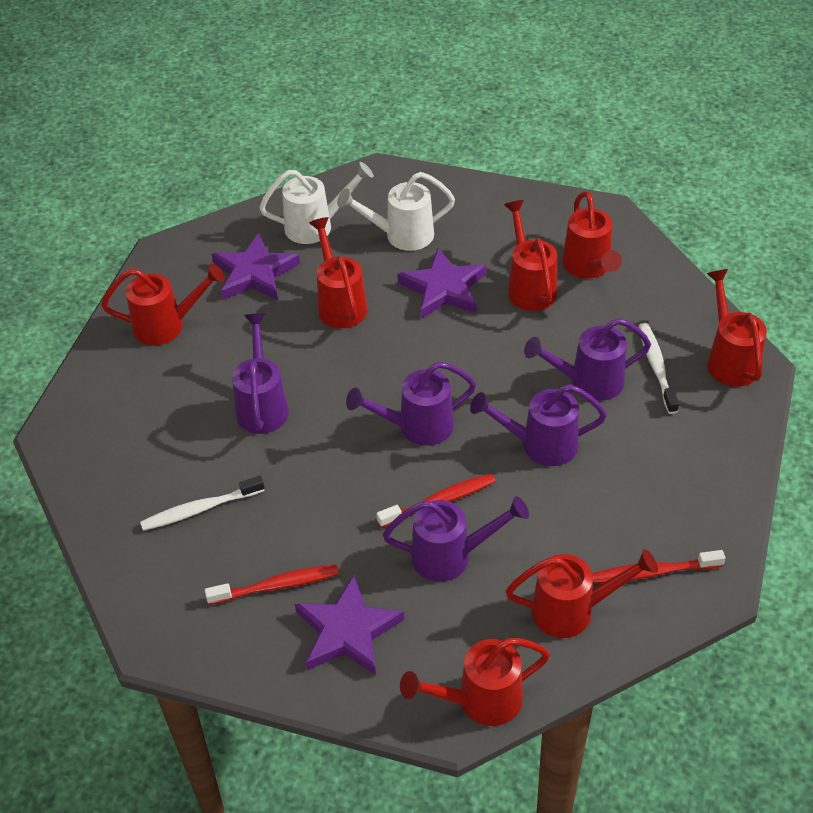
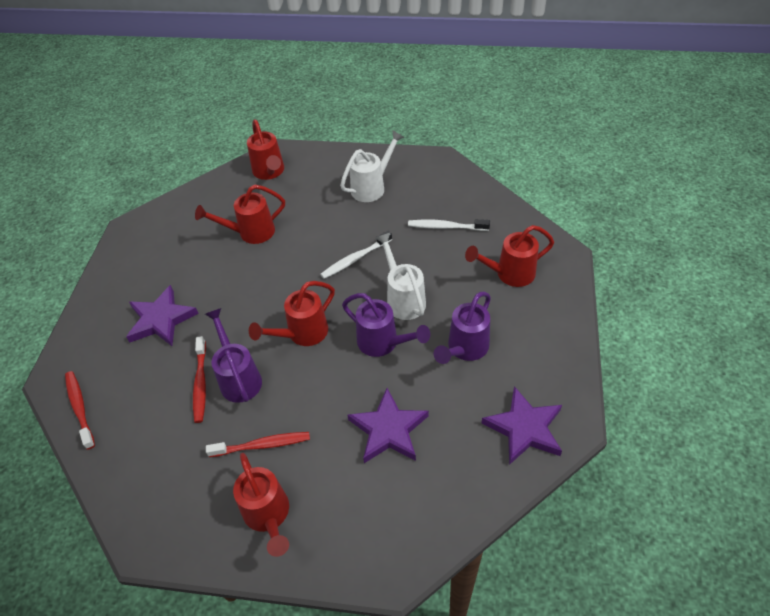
purple watering can: 5 -> 3
red watering can: 7 -> 5

